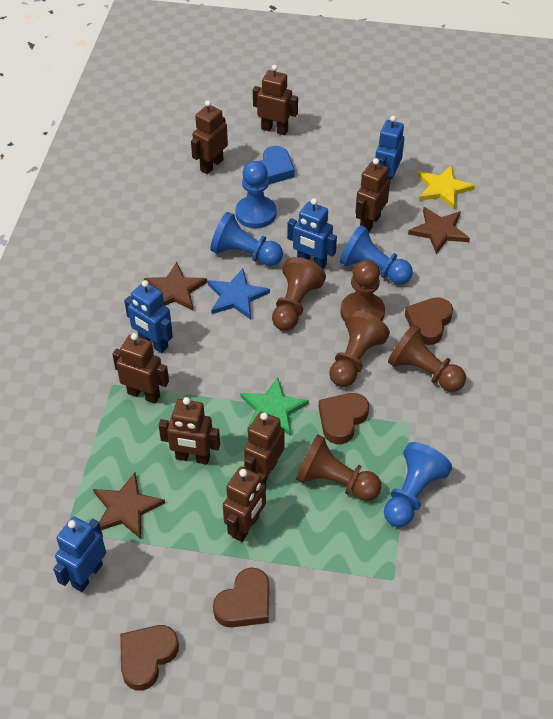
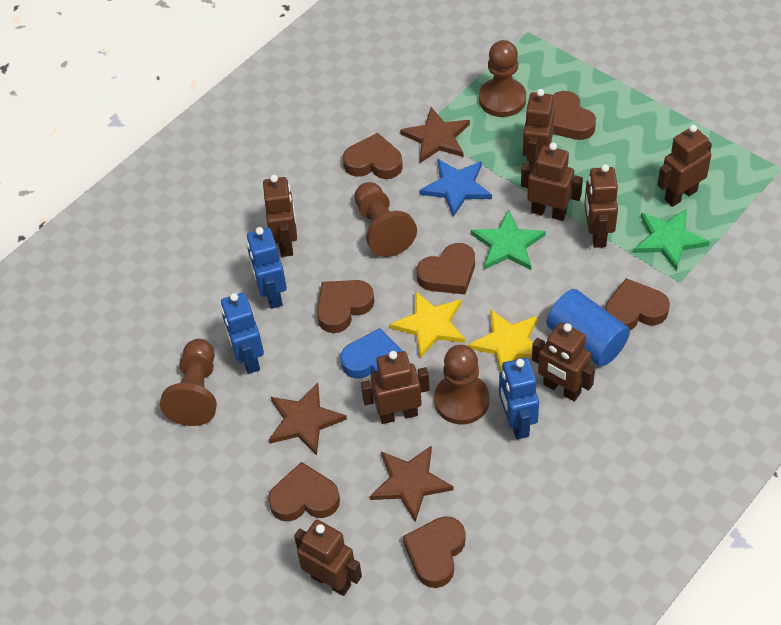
blue cylinder: 0 -> 1
blue pawn: 4 -> 0
blue robot: 4 -> 3
brown heart: 4 -> 7
brown pawn: 5 -> 4
brown robot: 7 -> 8
green star: 1 -> 2
yellow star: 1 -> 2

